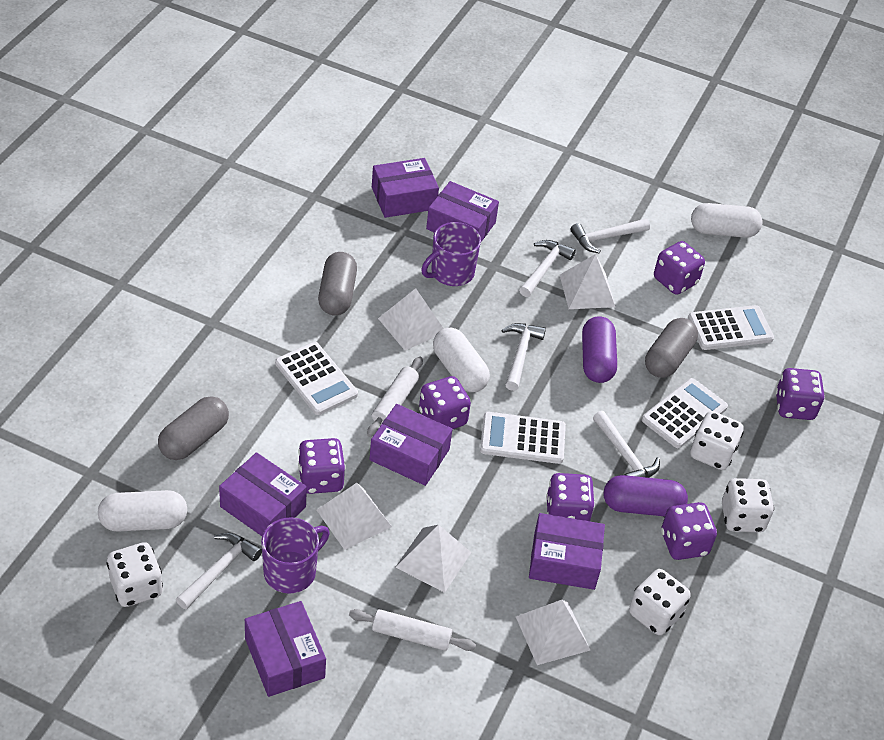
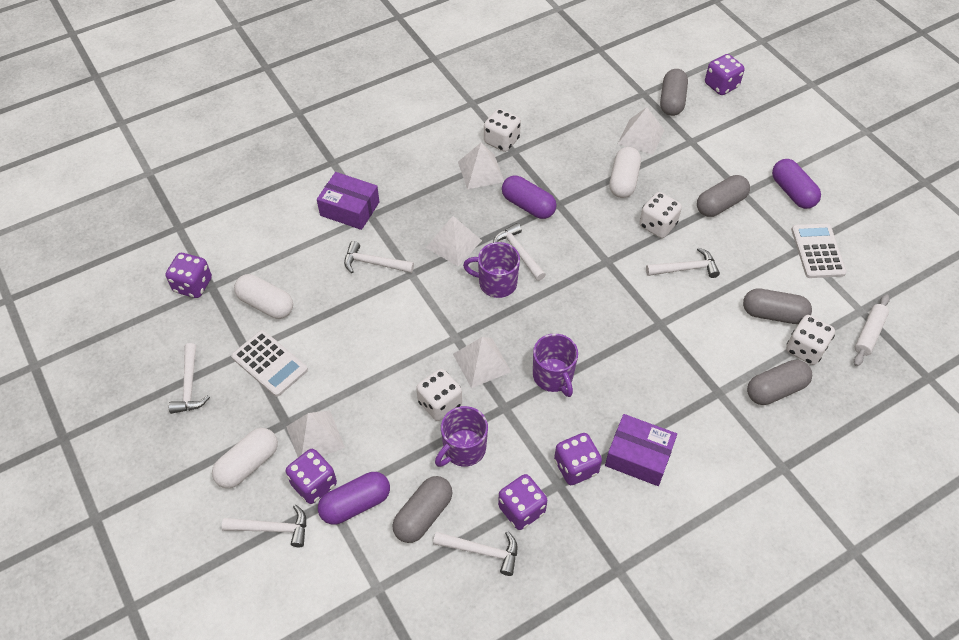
grey capsule: 3 -> 5
purple box: 6 -> 2
purple capsule: 2 -> 3
purple dice: 6 -> 5
purple mug: 2 -> 3
white calculator: 4 -> 2
white hammer: 5 -> 6
white rolling pin: 2 -> 1

